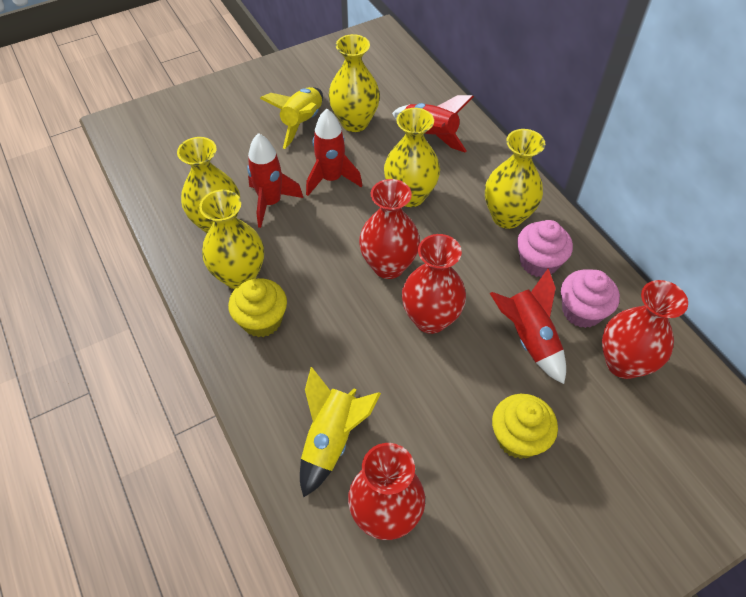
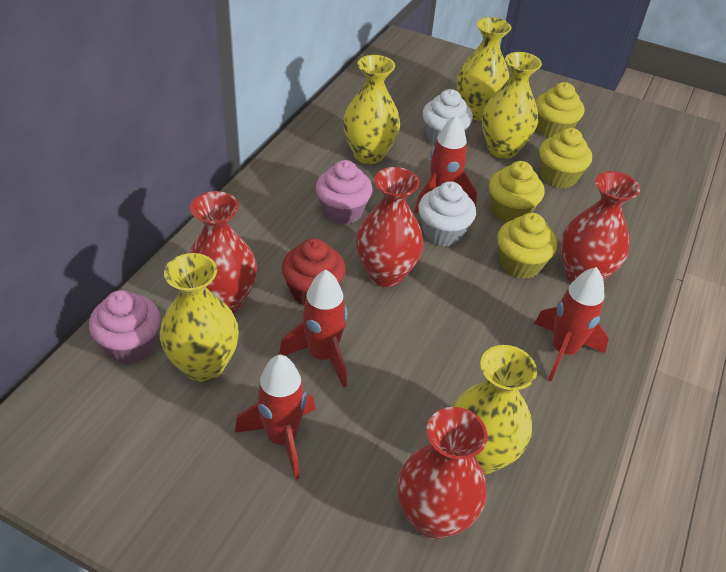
red cupcake: 0 -> 1
white cupcake: 0 -> 2
yellow cupcake: 2 -> 4
yellow rocket: 2 -> 0

